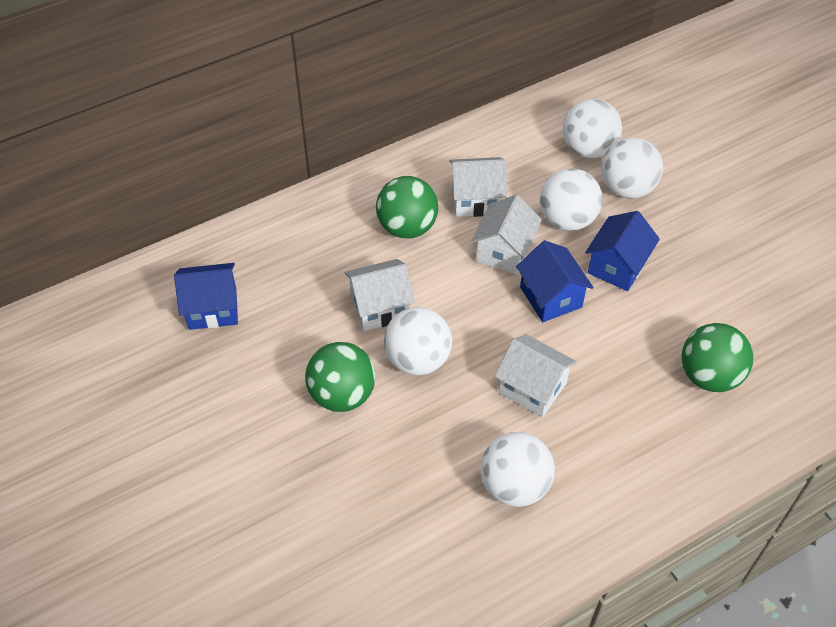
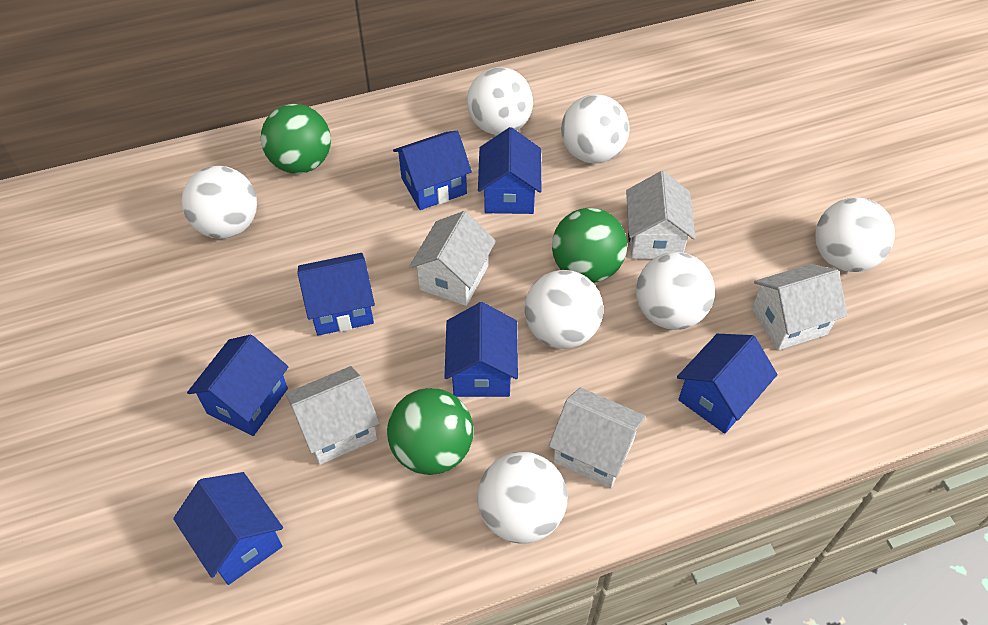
blue house: 3 -> 7
white ball: 5 -> 7
white house: 4 -> 5

